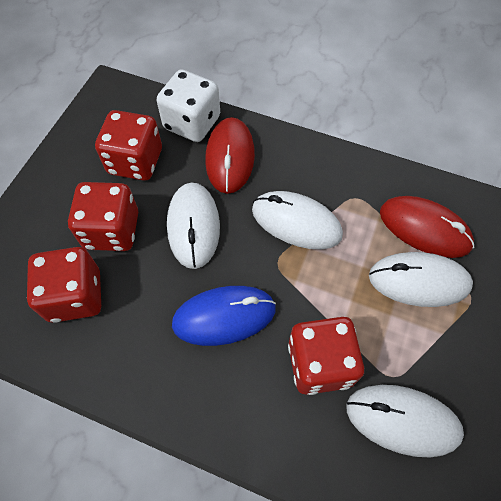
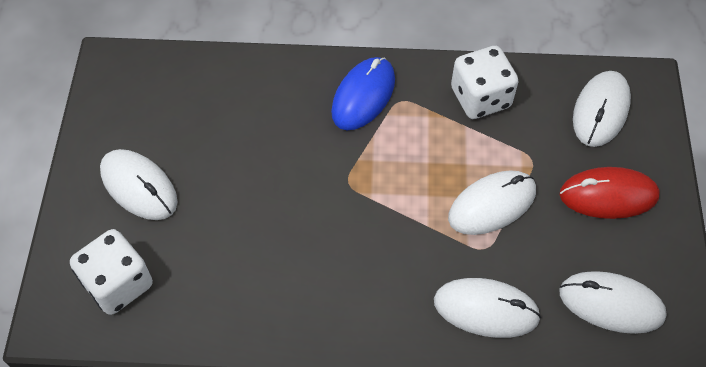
red dice: 4 -> 0
red mouse: 2 -> 1
white dice: 1 -> 2
white mouse: 4 -> 5

